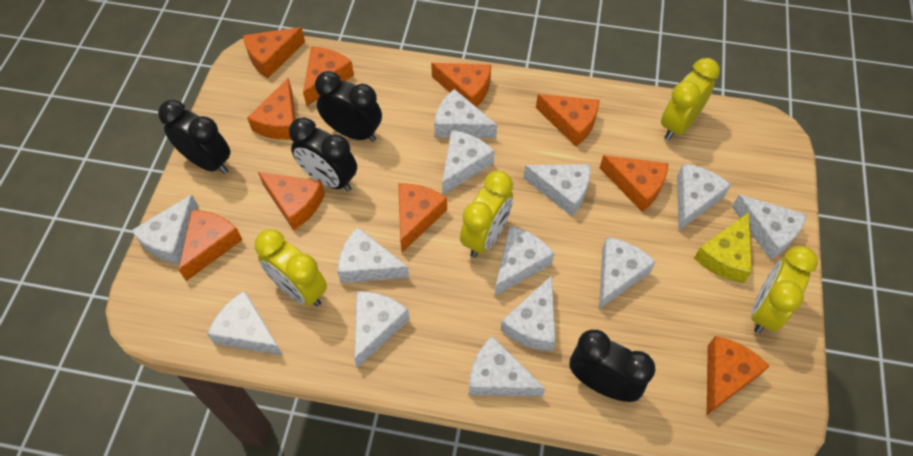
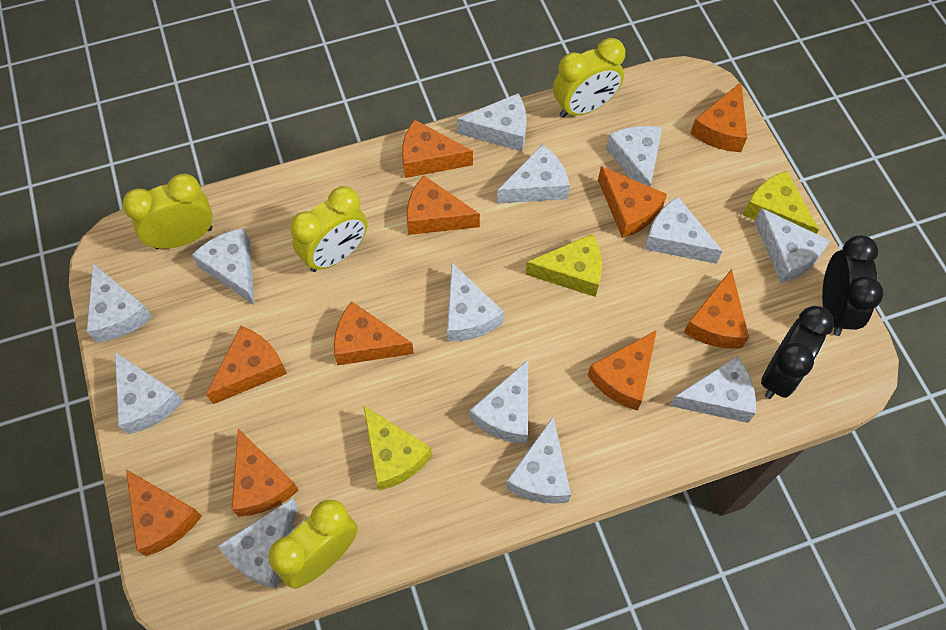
black clock: 4 -> 2
yellow cheese: 1 -> 3

